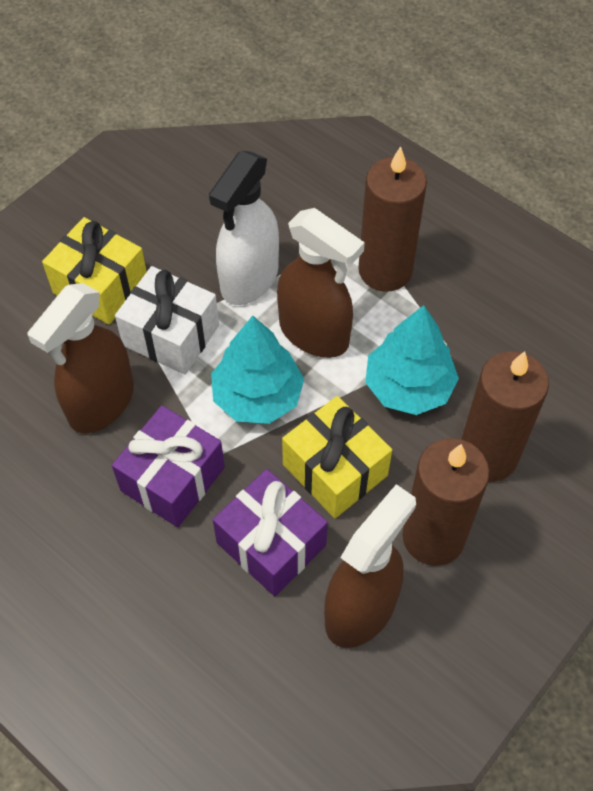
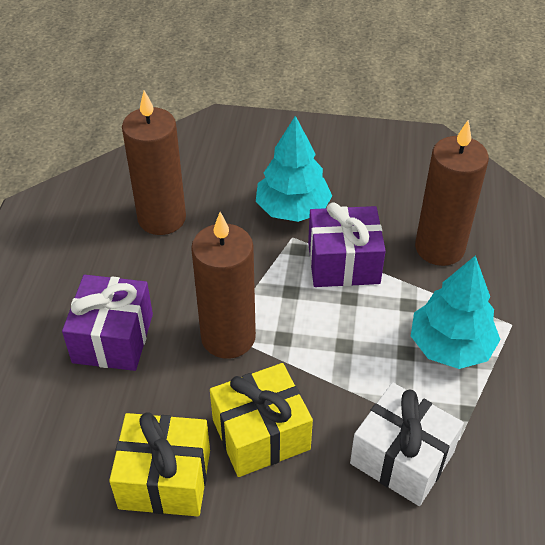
brown spray bottle: 3 -> 0
white spray bottle: 1 -> 0

